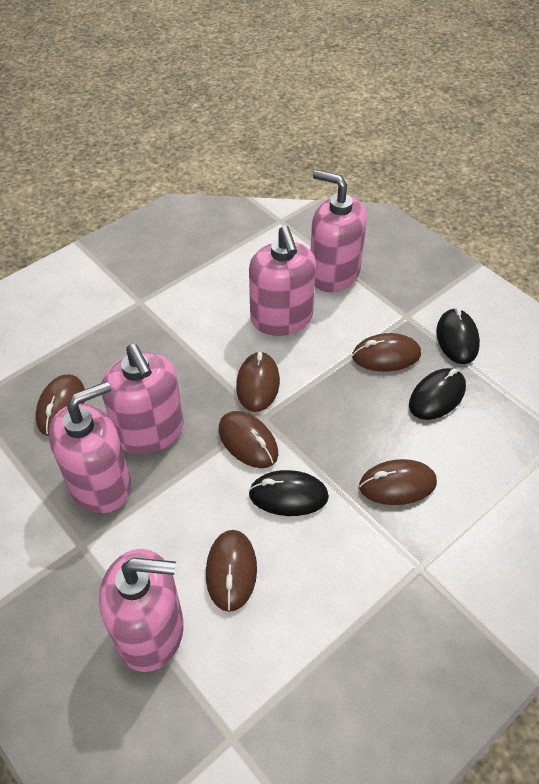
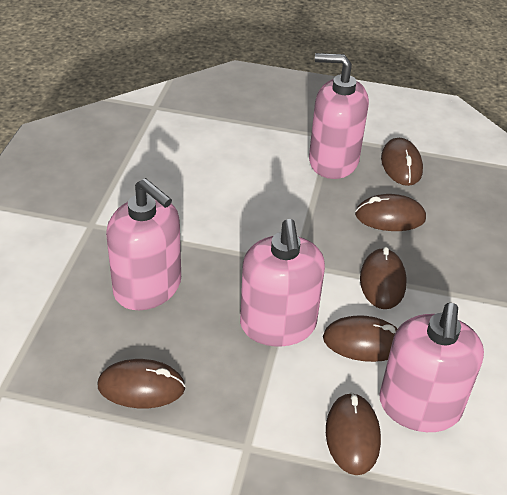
black mouse: 3 -> 0
pink soap dispenser: 5 -> 4

